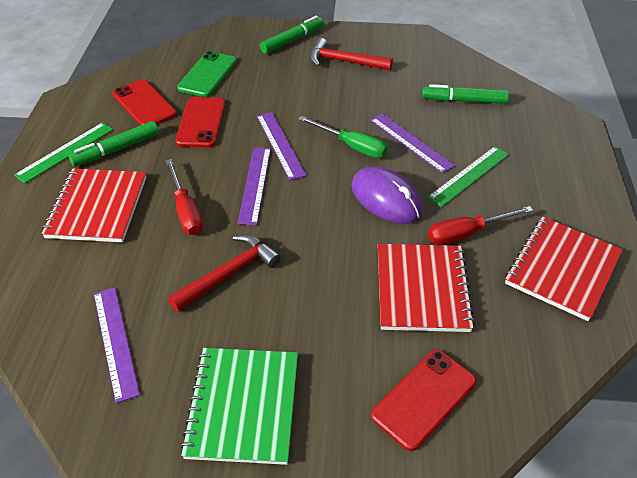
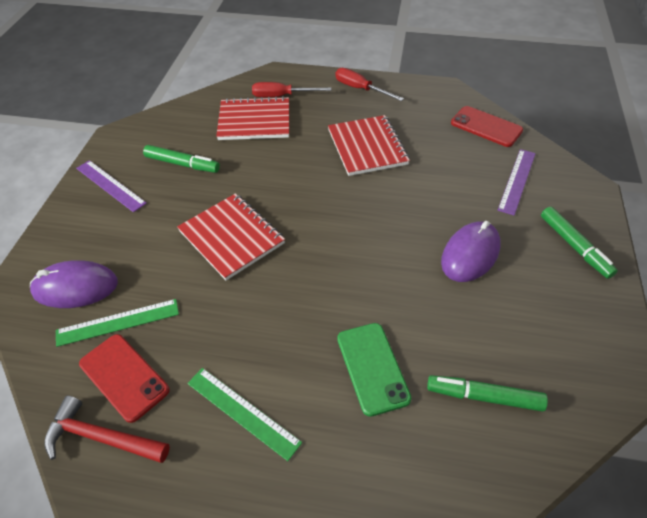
green notebook: 1 -> 0
green screwdriver: 1 -> 0
purple mouse: 1 -> 2
purple ruler: 4 -> 2
red hammer: 2 -> 1
red phone: 3 -> 2

